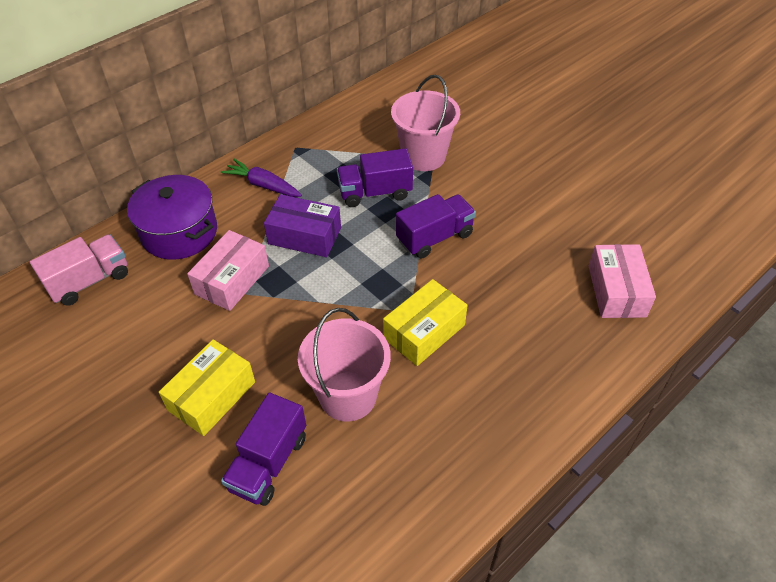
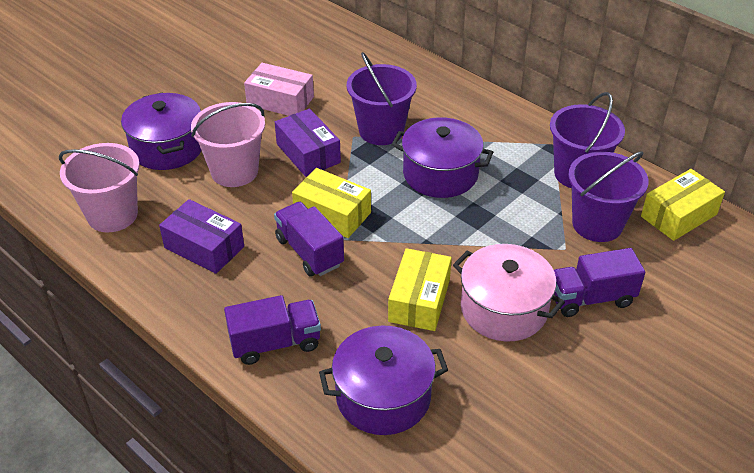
pink box: 2 -> 1
pink pot: 0 -> 1
pink truck: 1 -> 0
purple box: 1 -> 2
purple bucket: 0 -> 3
purple carrot: 1 -> 0
purple pot: 1 -> 3
yellow box: 2 -> 3

